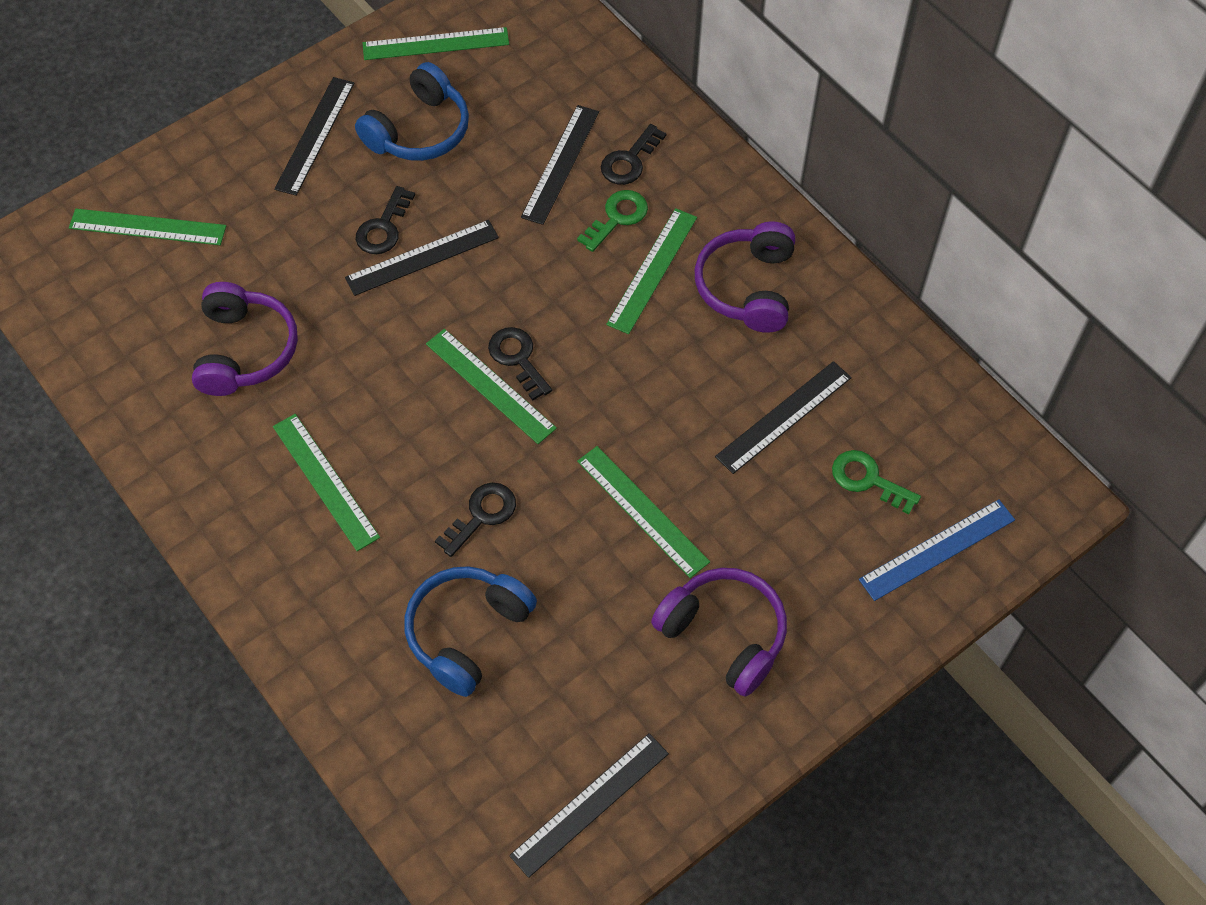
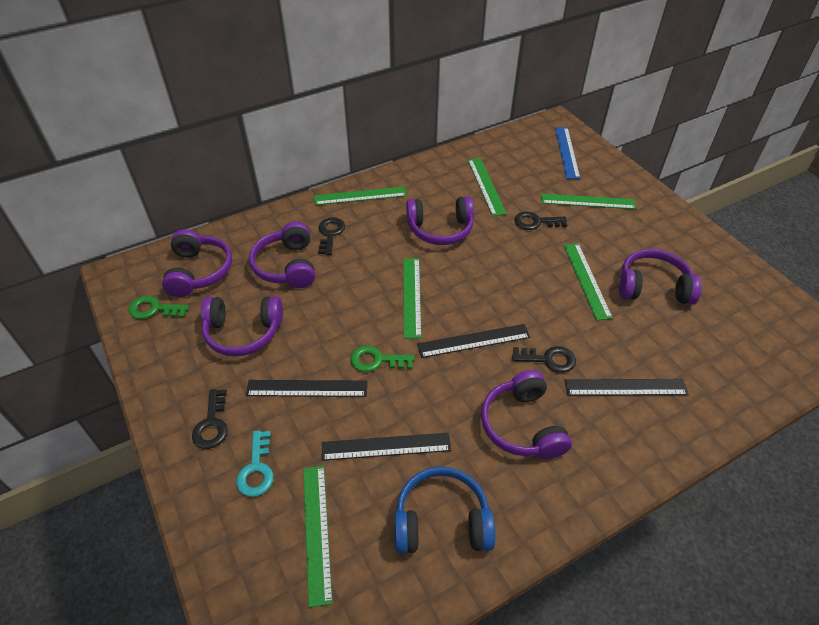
black ruler: 5 -> 4
blue headphones: 2 -> 1
purple headphones: 3 -> 6
turquoise key: 0 -> 1

